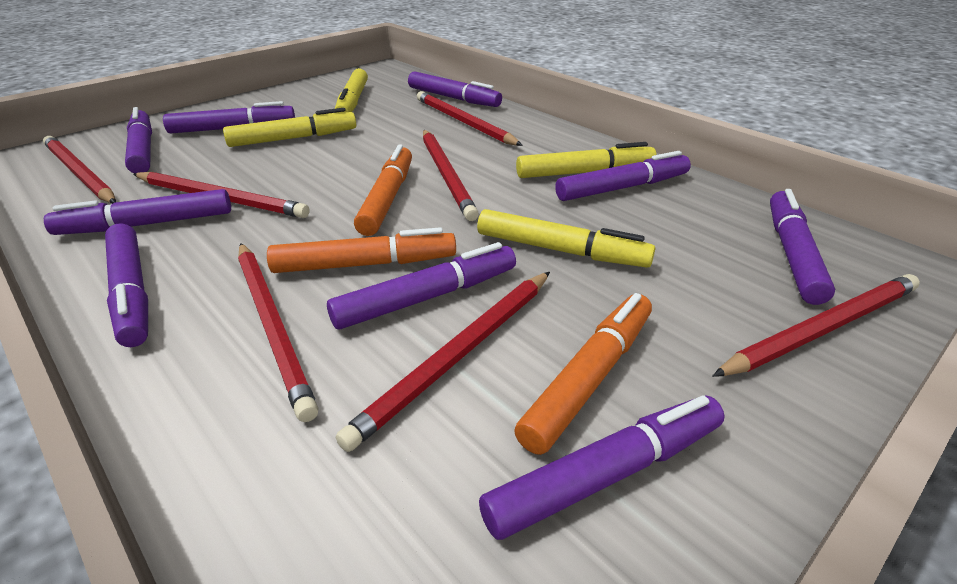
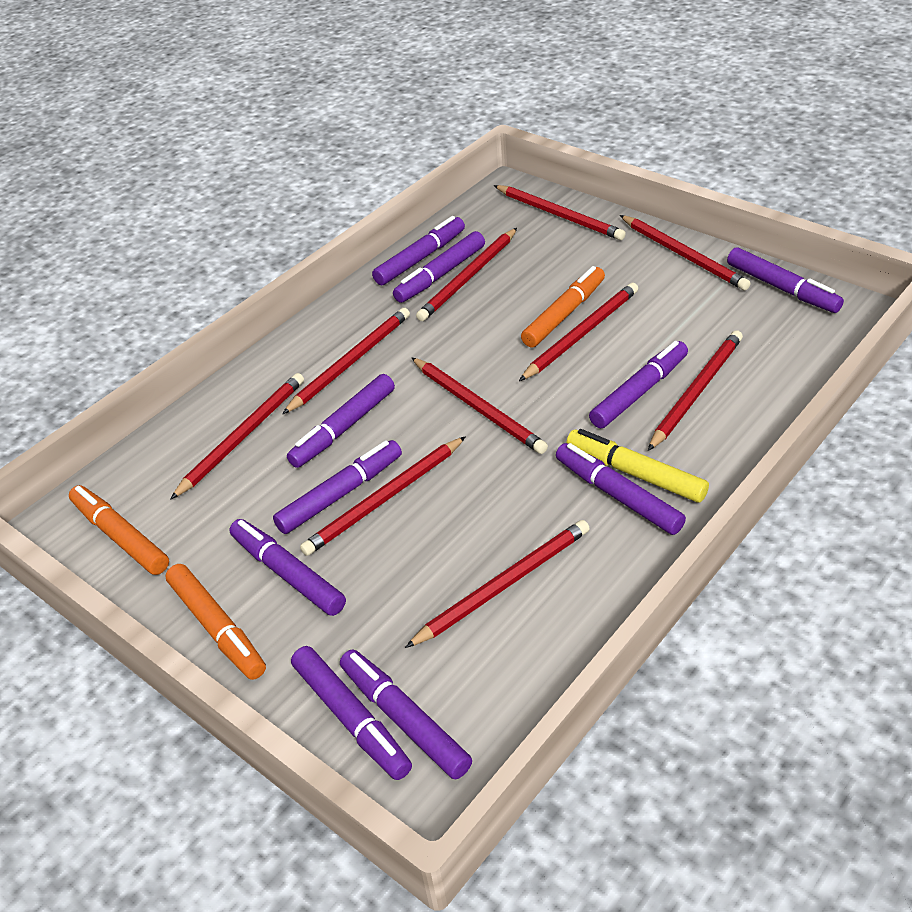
purple marker: 9 -> 10
red pencil: 7 -> 10
yellow marker: 4 -> 1

